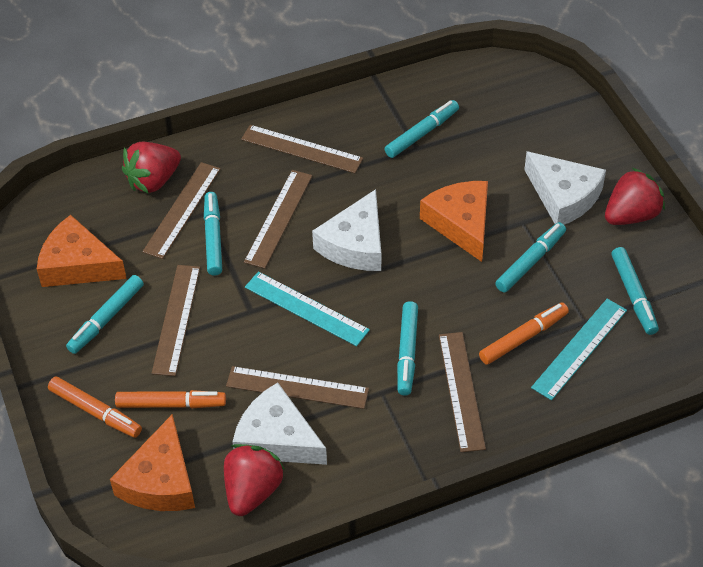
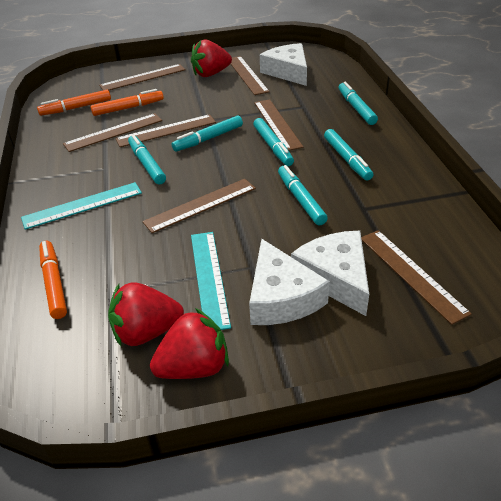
brown ruler: 6 -> 7
orange cheese: 3 -> 0

